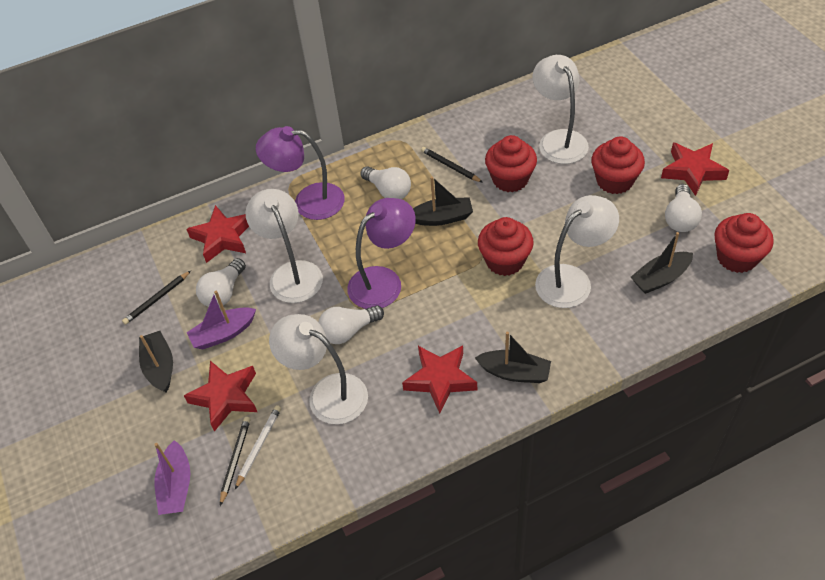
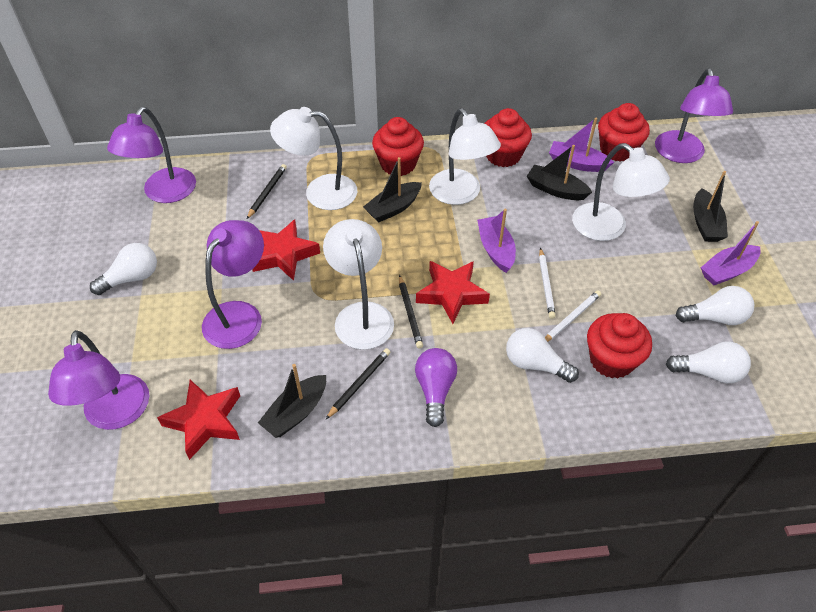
purple boat: 2 -> 3
purple lamp: 2 -> 4
purple light bulb: 0 -> 1
red star: 4 -> 3
white pencil: 1 -> 2

